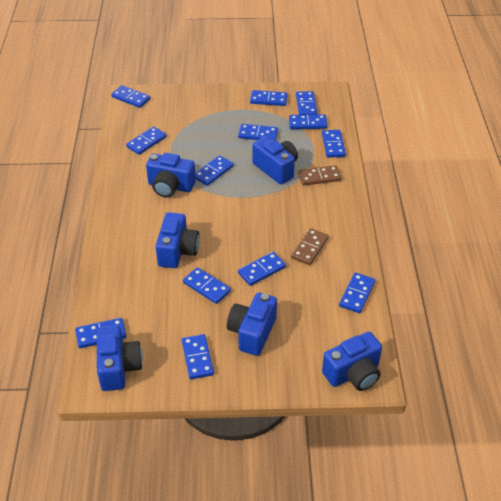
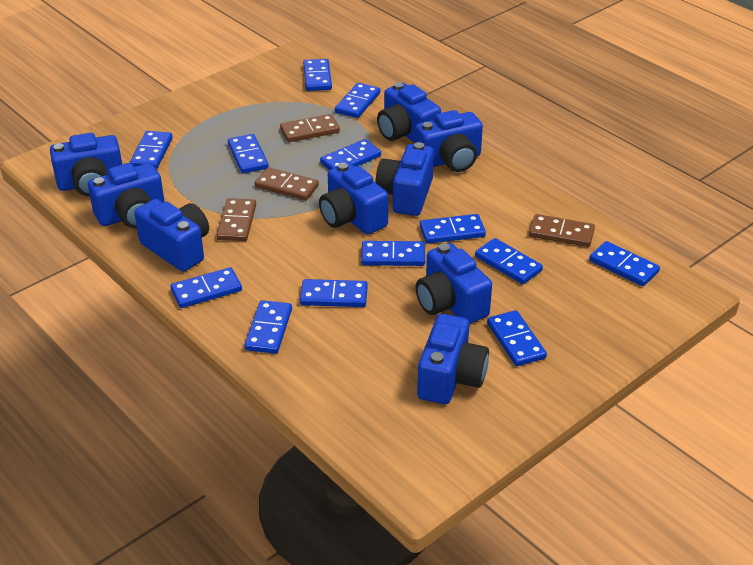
blue camera: 6 -> 9
brown domino: 2 -> 4

